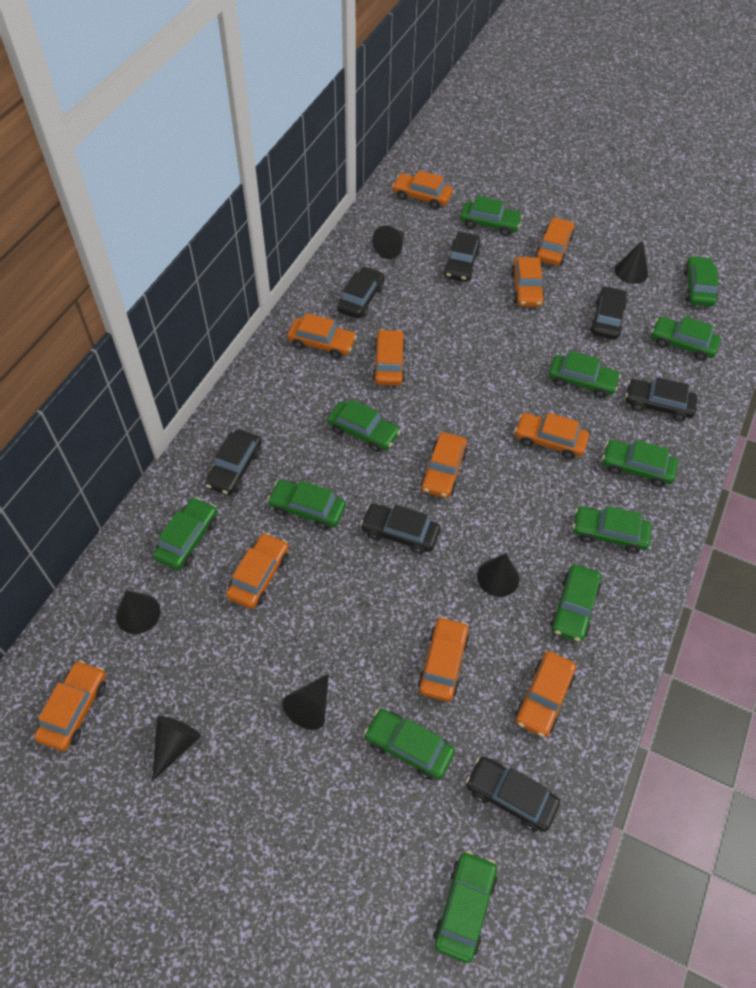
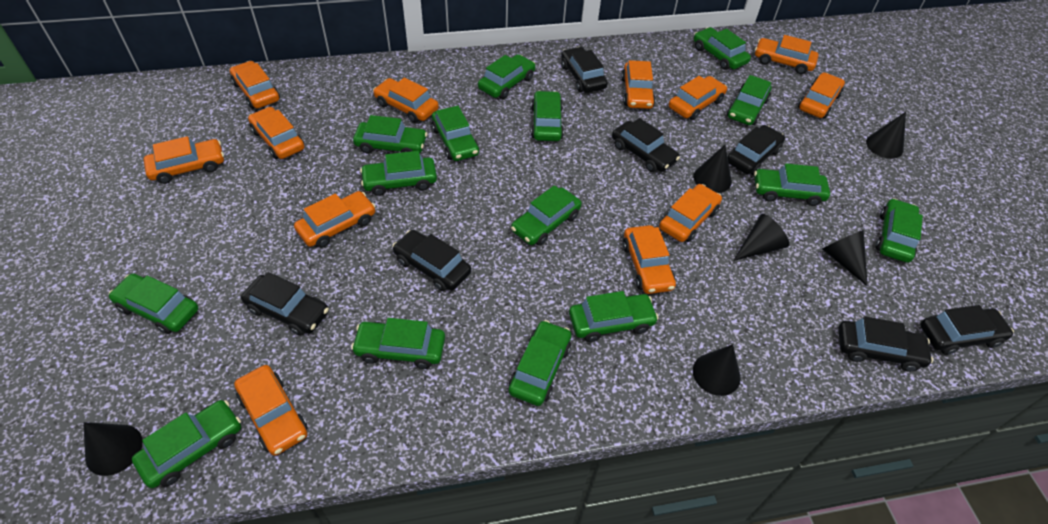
green car: 12 -> 15
orange car: 11 -> 12

